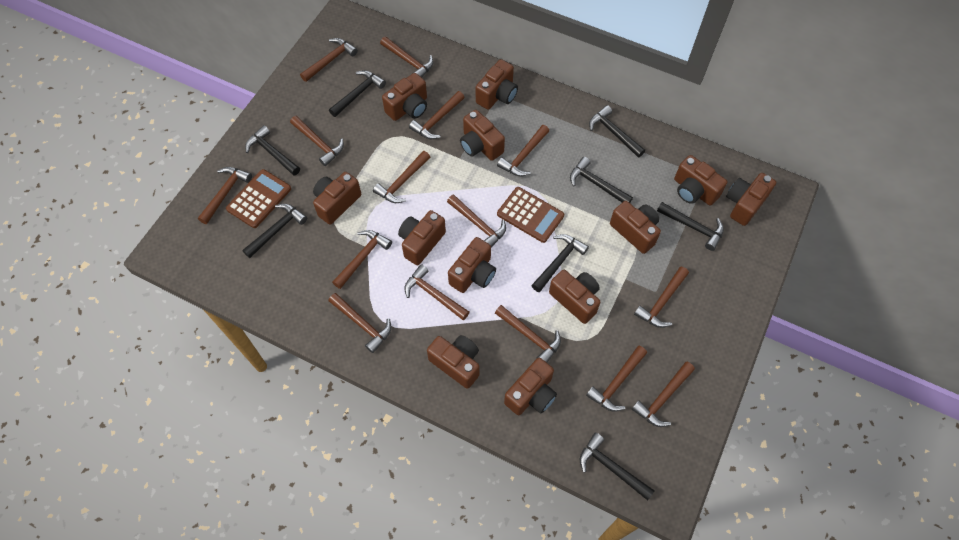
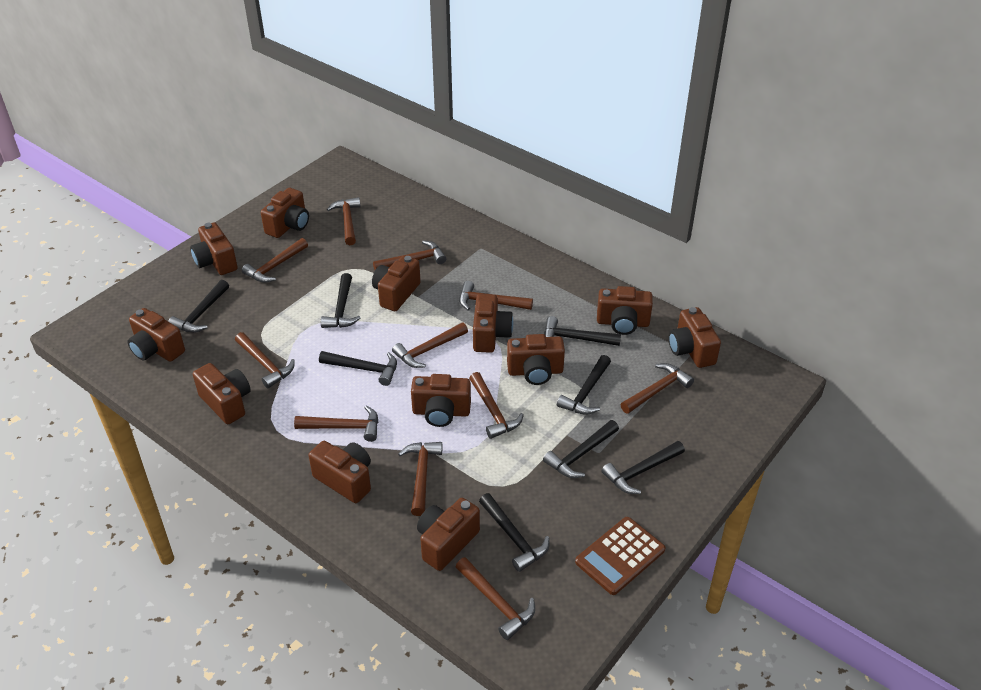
brown calculator: 2 -> 1
brown hammer: 15 -> 11

